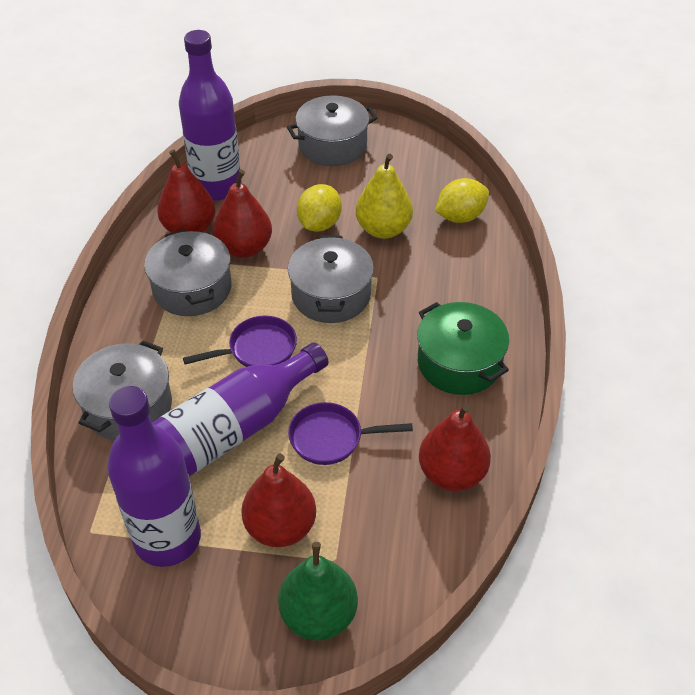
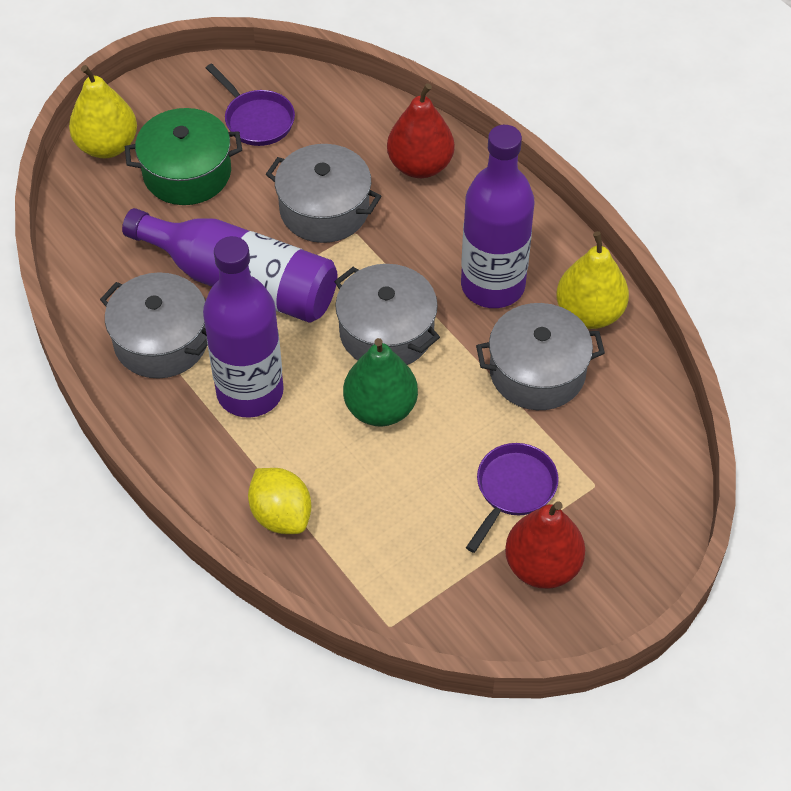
red pear: 4 -> 2
yellow lemon: 2 -> 1
yellow pear: 1 -> 2

